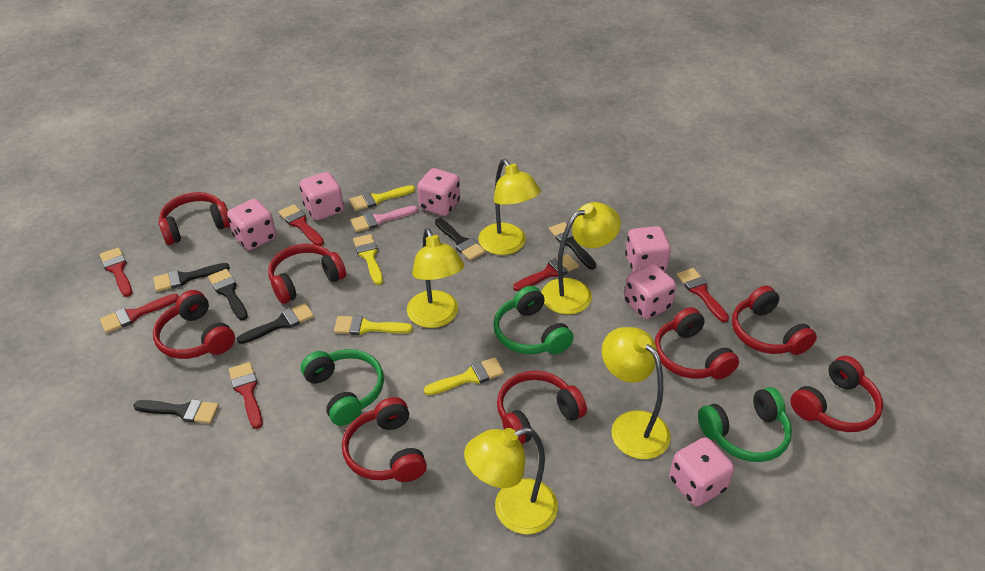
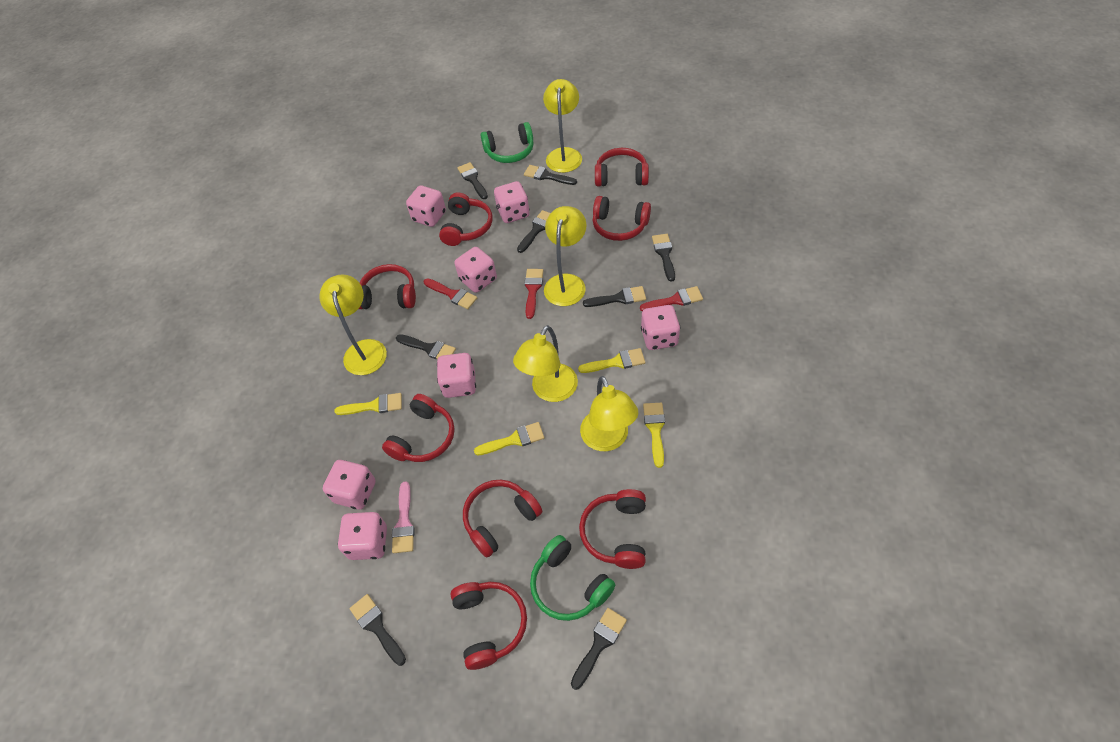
black brush: 6 -> 8
green headphones: 3 -> 2
pink dice: 6 -> 7
red brush: 6 -> 3

